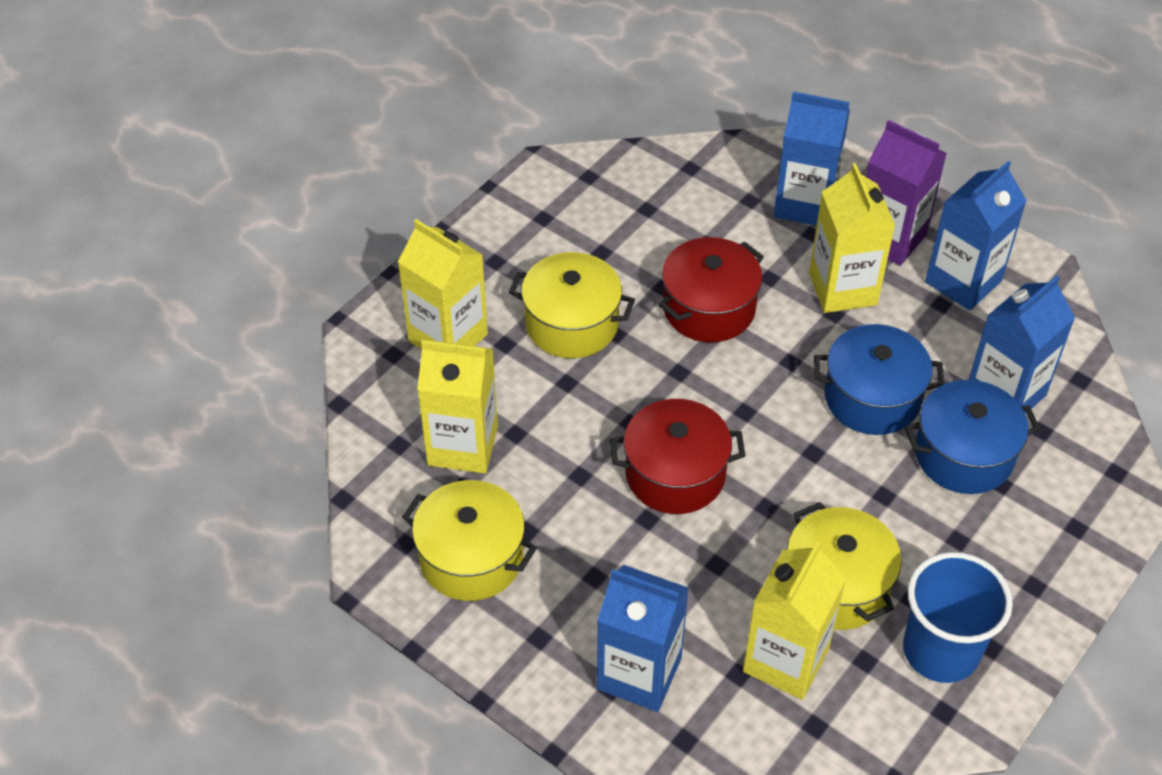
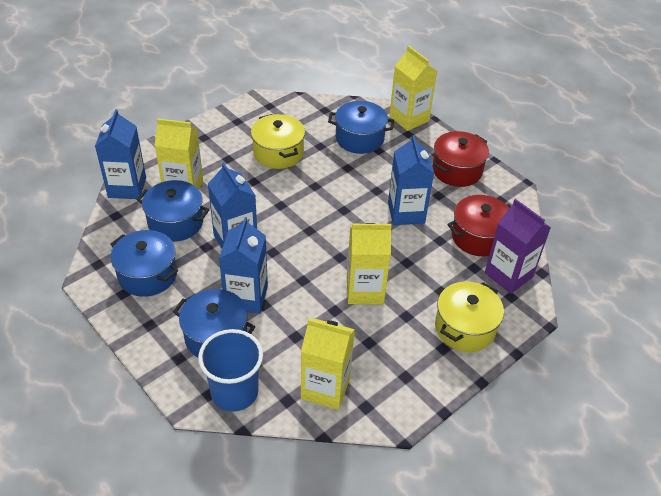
blue pot: 2 -> 4
yellow pot: 3 -> 2

